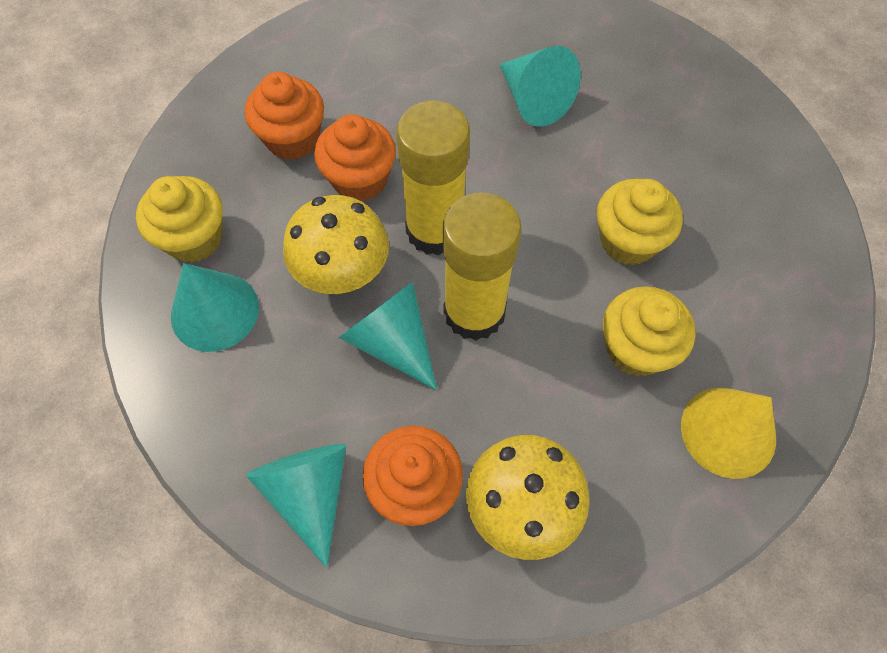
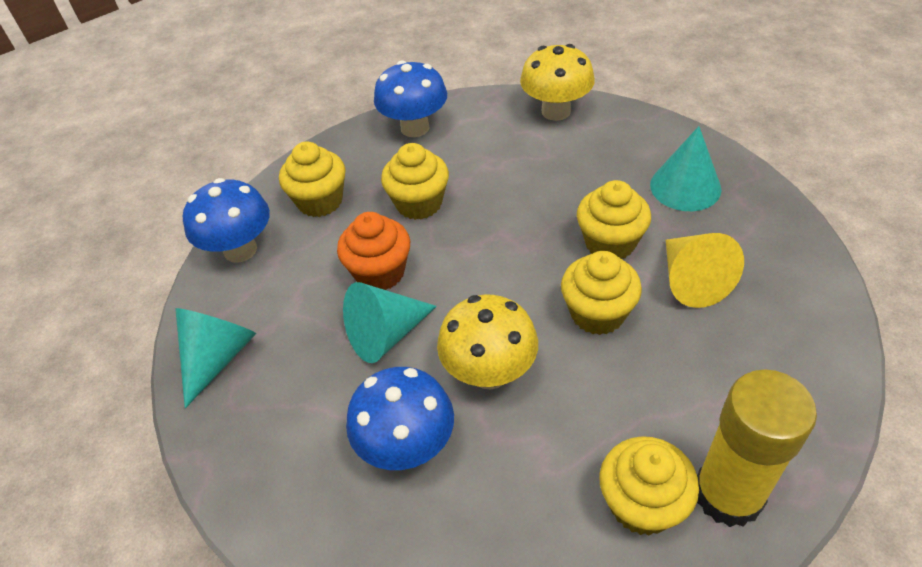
blue mushroom: 0 -> 3
orange cupcake: 3 -> 1
turquoise cone: 4 -> 3
yellow cupcake: 3 -> 5
yellow glue stick: 2 -> 1

